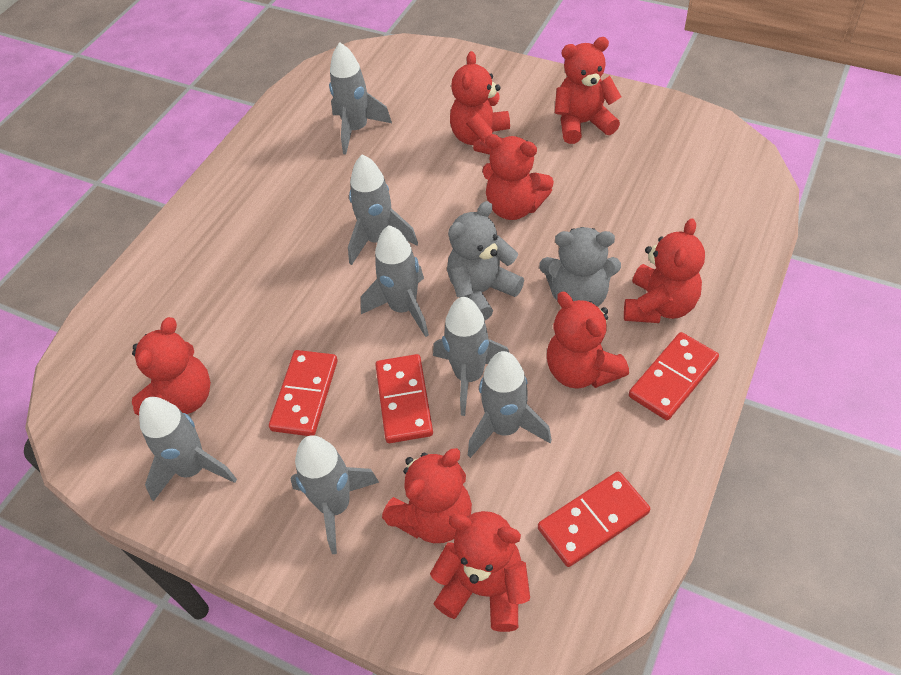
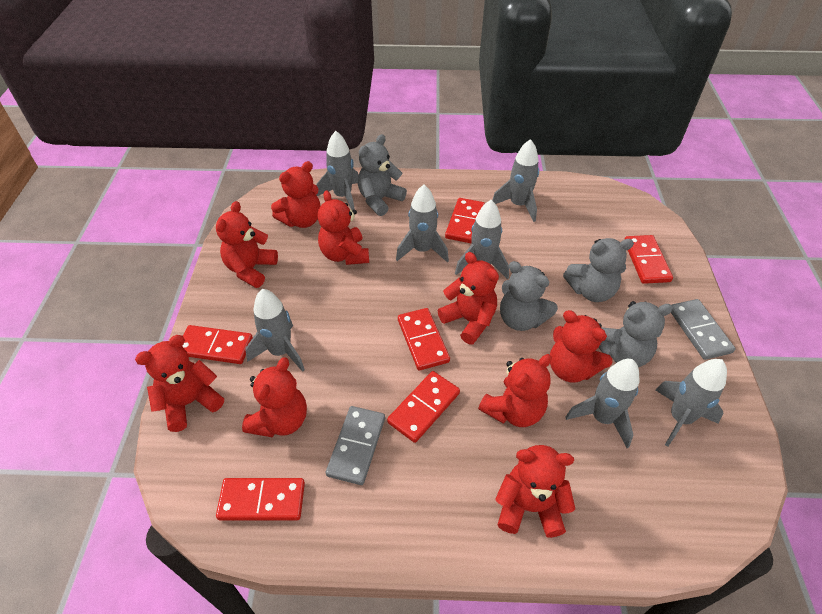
grey domino: 0 -> 2
grey teddy bear: 2 -> 4
red domino: 4 -> 6
red teddy bear: 8 -> 9

